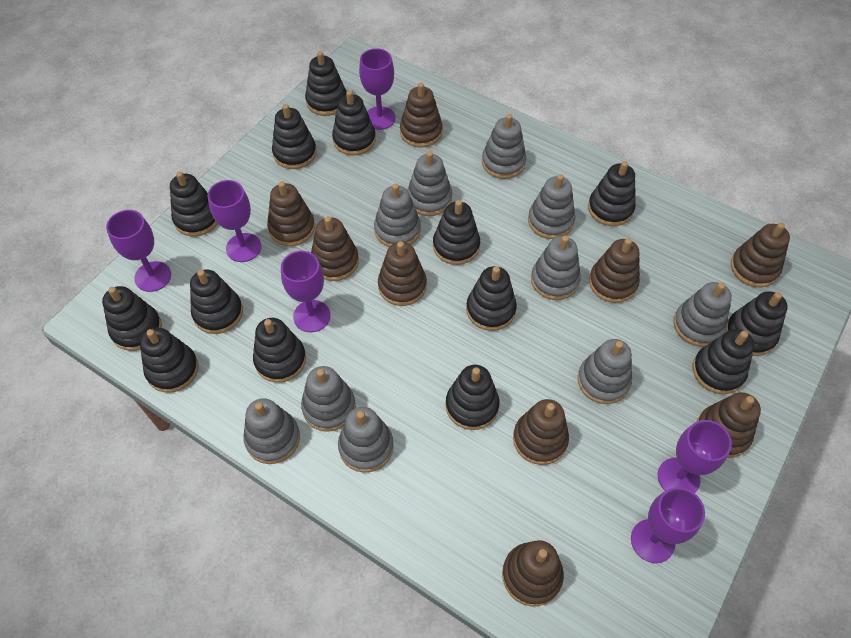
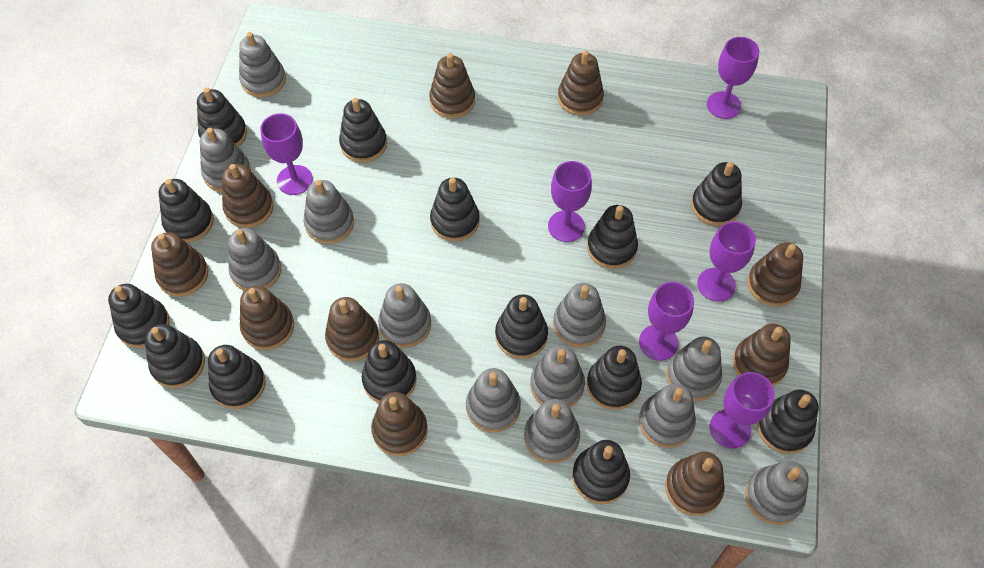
brown stacking toy: 9 -> 10
grey stacking toy: 10 -> 12

